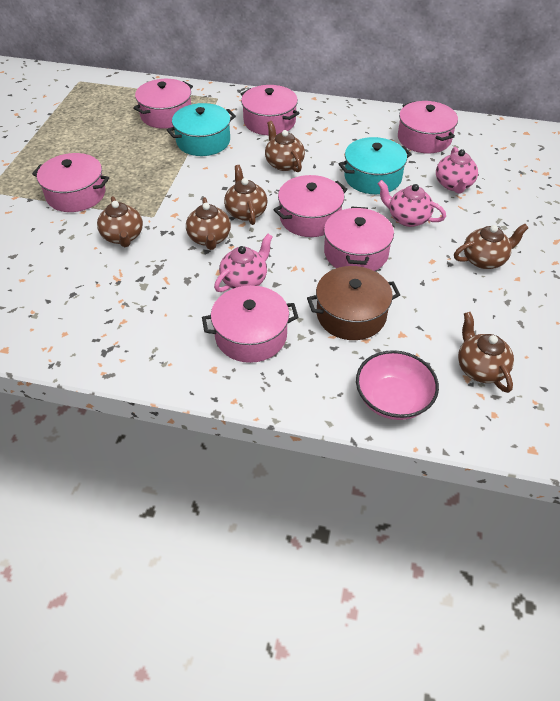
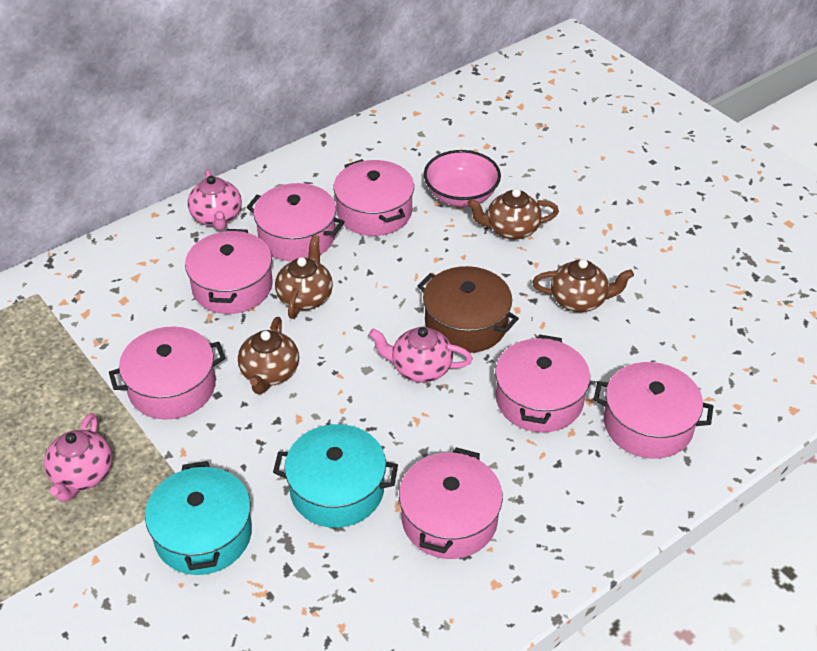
brown teapot: 6 -> 4

